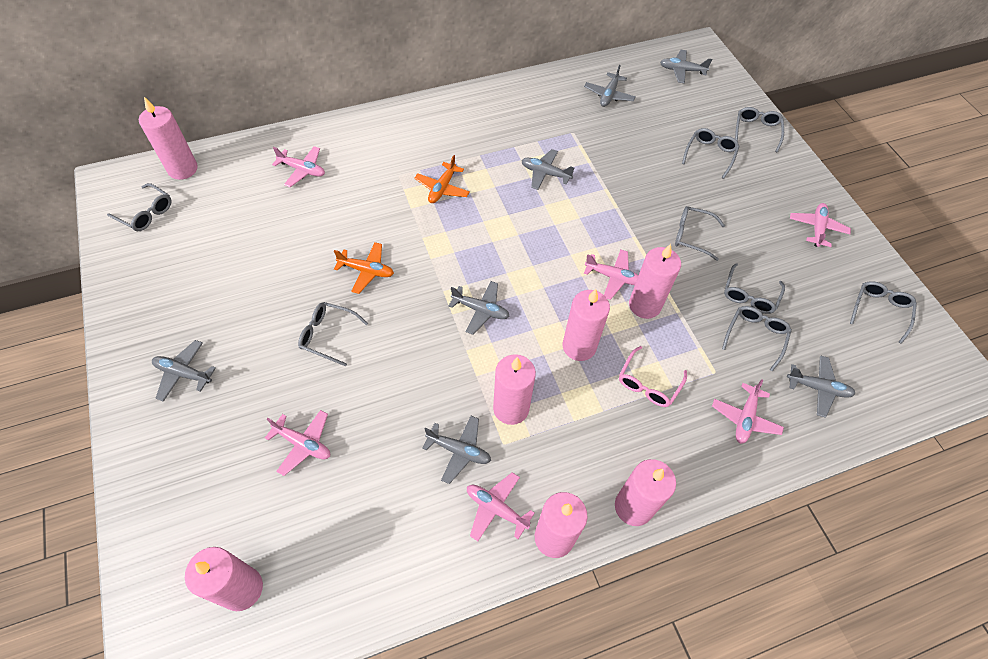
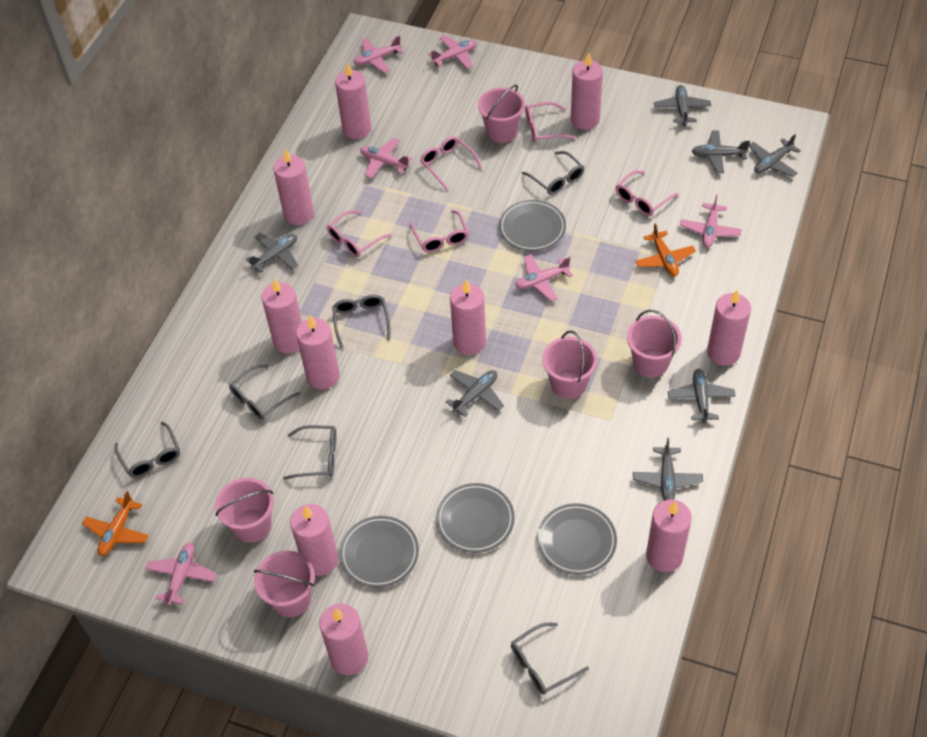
grey glasses: 8 -> 6
grey plate: 0 -> 4
pink bucket: 0 -> 5
pink candle: 7 -> 10
pink glasses: 1 -> 5

